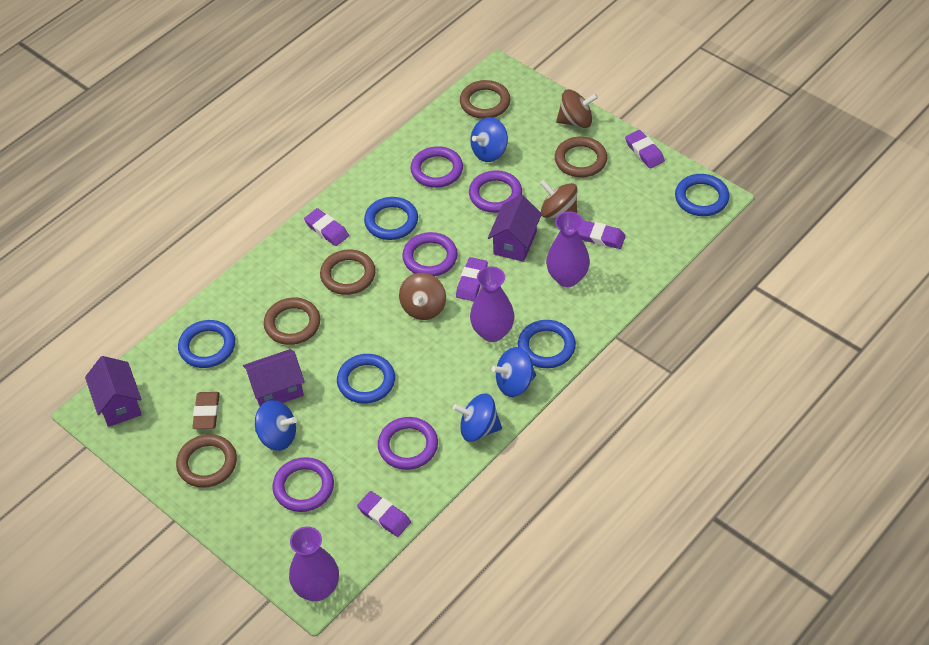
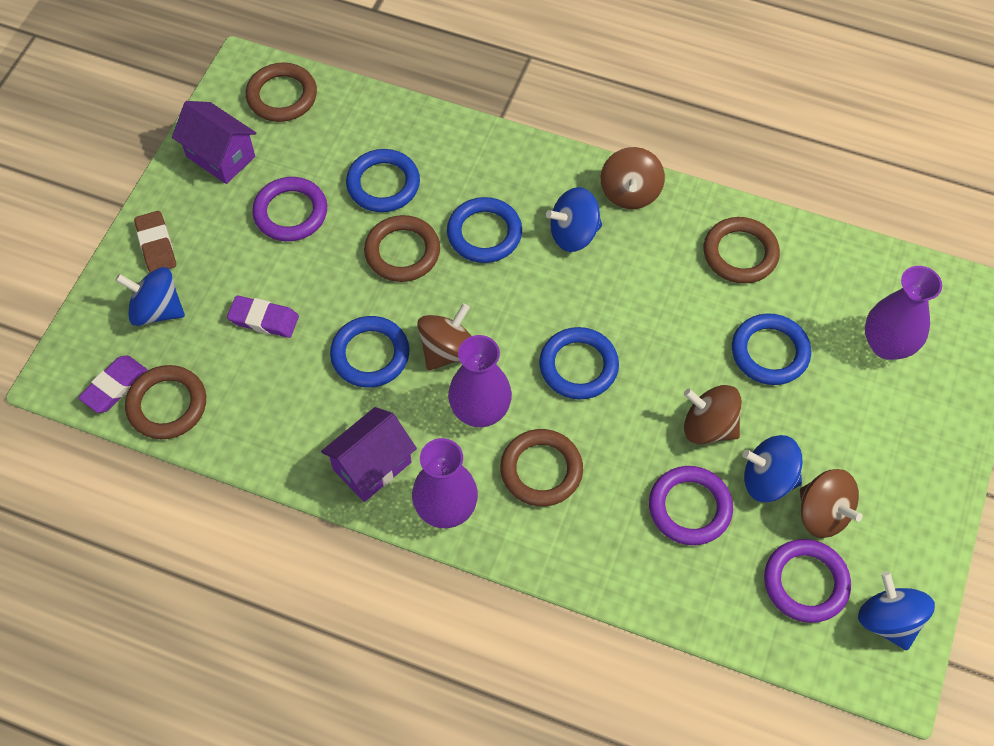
brown spinning top: 3 -> 4
purple eraser: 5 -> 2
purple house: 3 -> 2
purple ring: 5 -> 3

